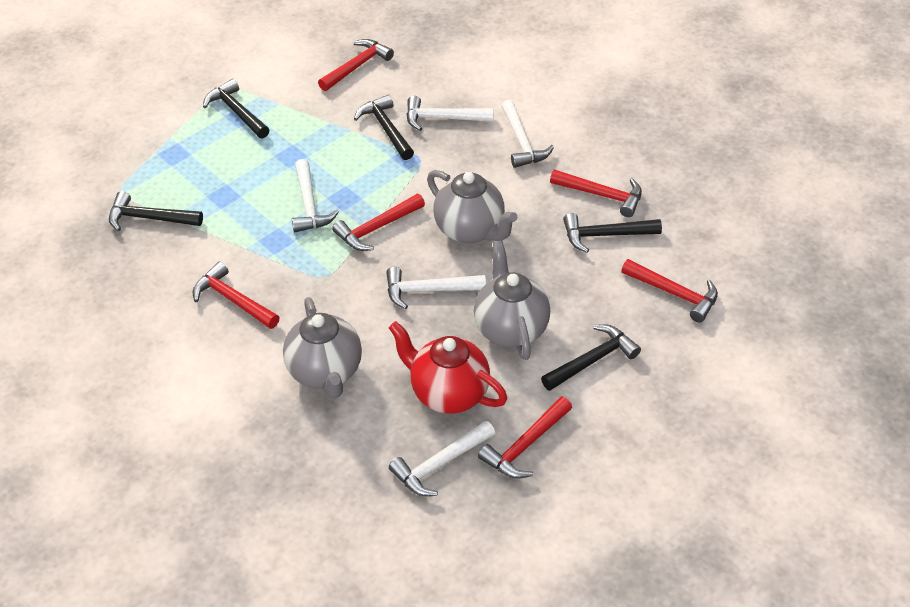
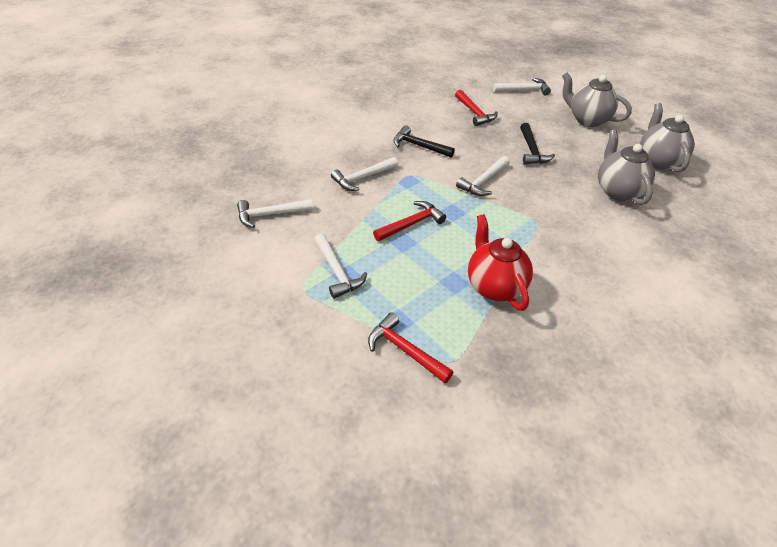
black hammer: 5 -> 2
red hammer: 6 -> 3

